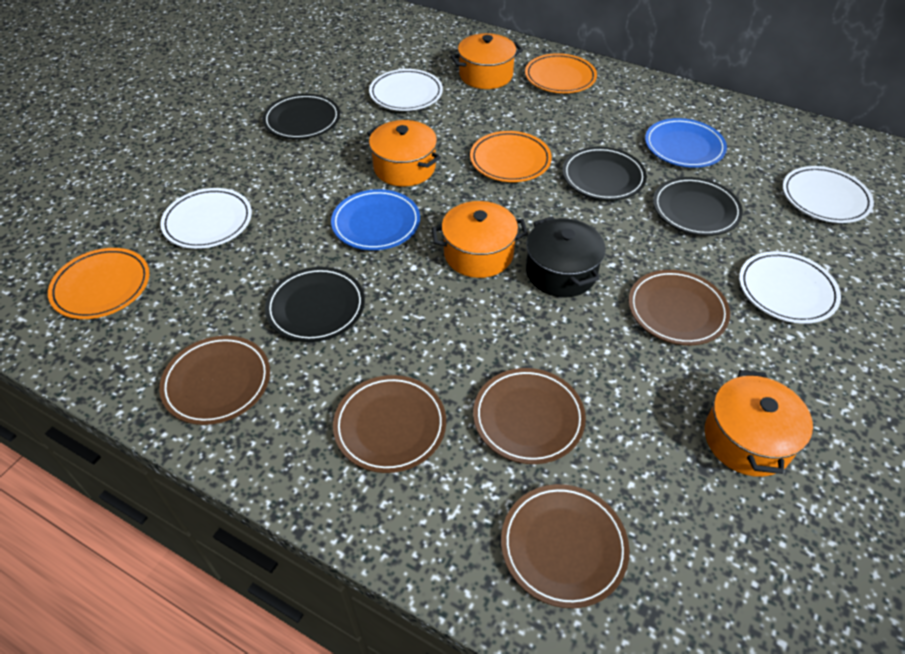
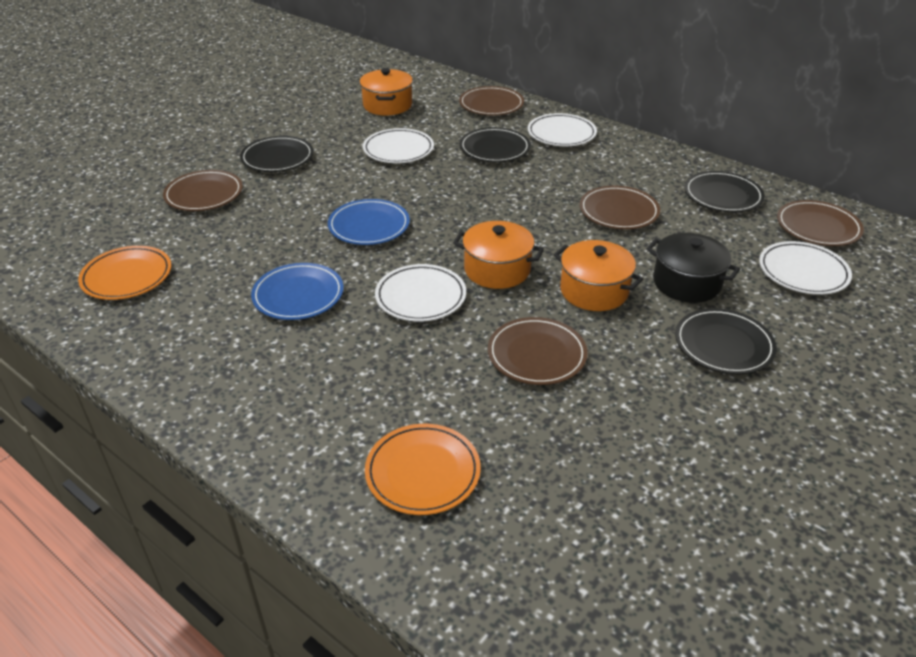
orange plate: 3 -> 2
orange pot: 4 -> 3

